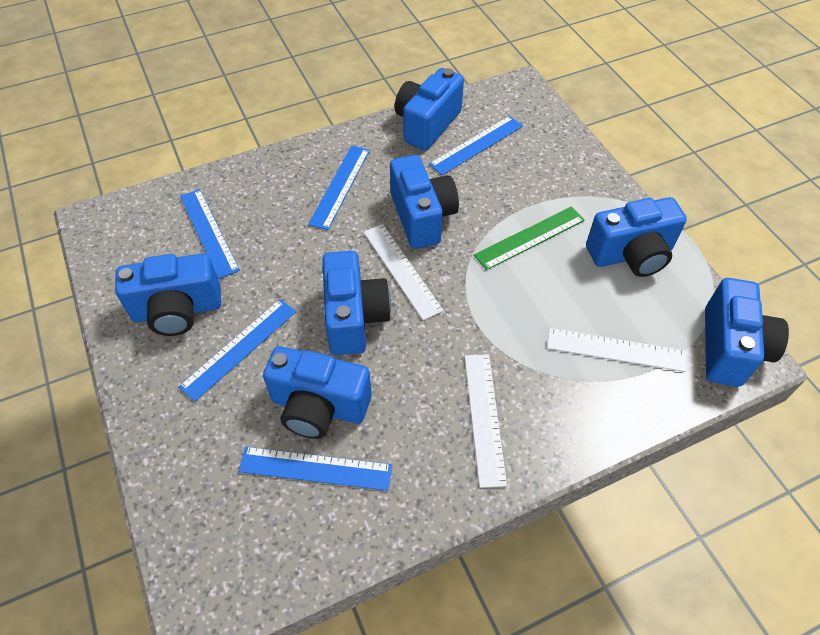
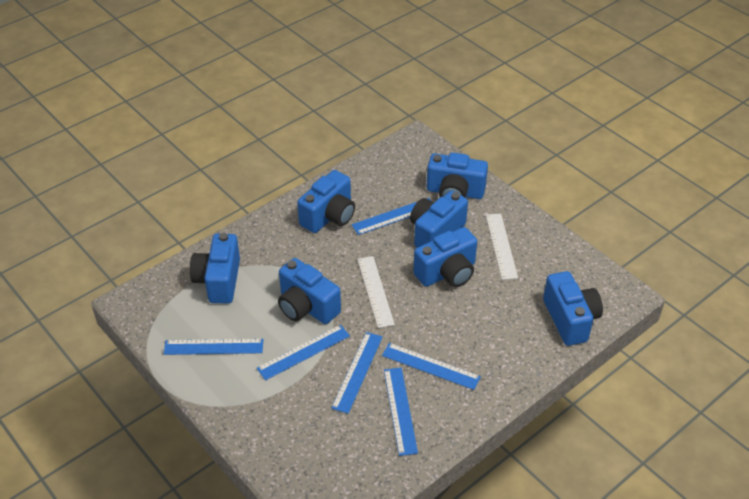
blue ruler: 5 -> 6
green ruler: 1 -> 0
white ruler: 3 -> 2

